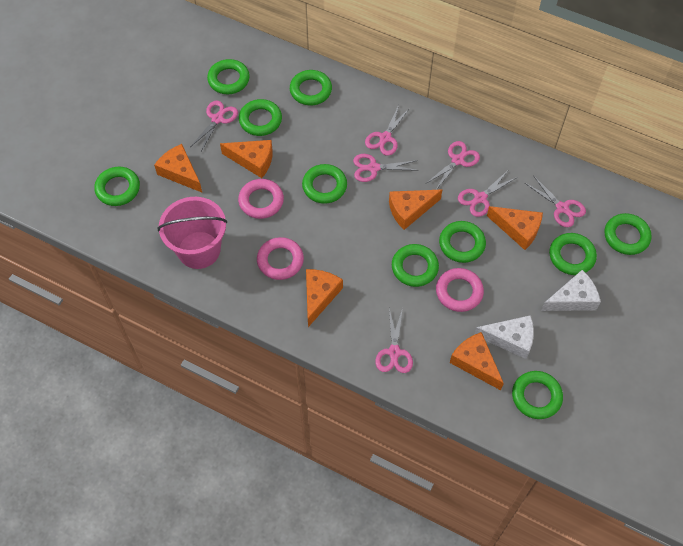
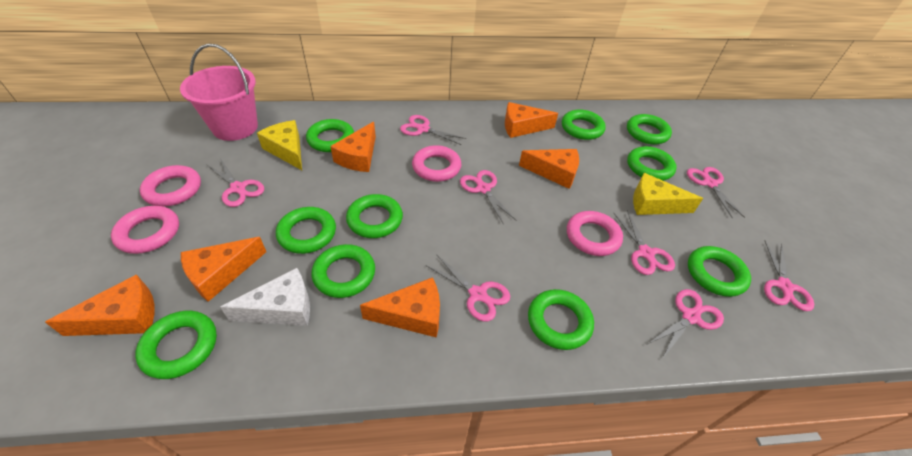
pink ring: 3 -> 4
pink scissors: 7 -> 8
white cheese: 2 -> 1
yellow cheese: 0 -> 2

